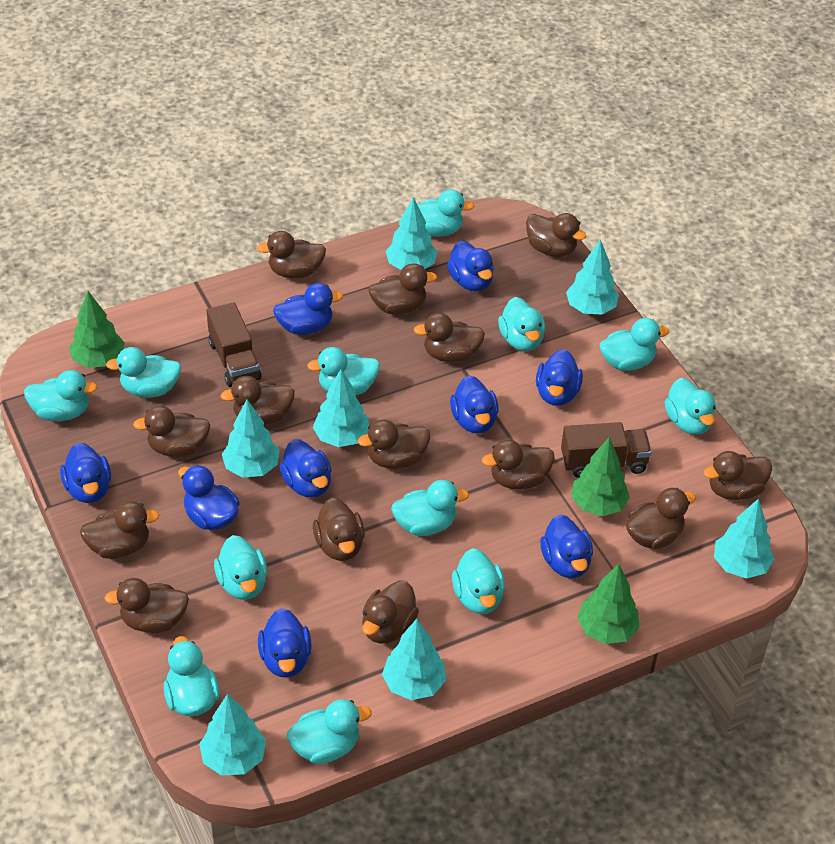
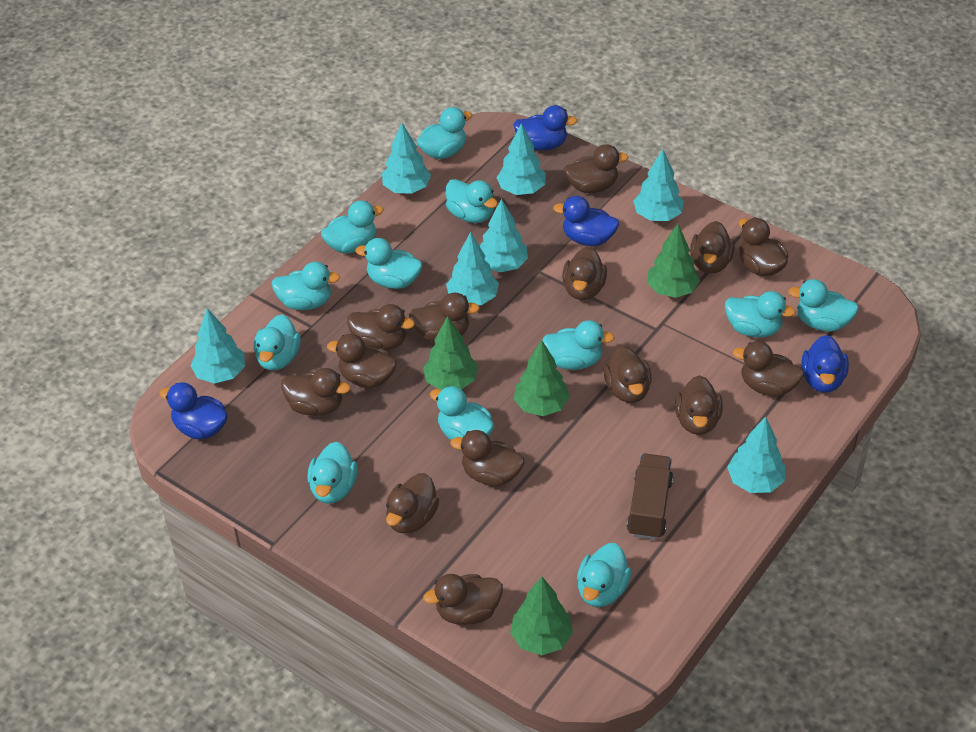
blue duck: 9 -> 4
brown truck: 2 -> 1
green tree: 3 -> 4

